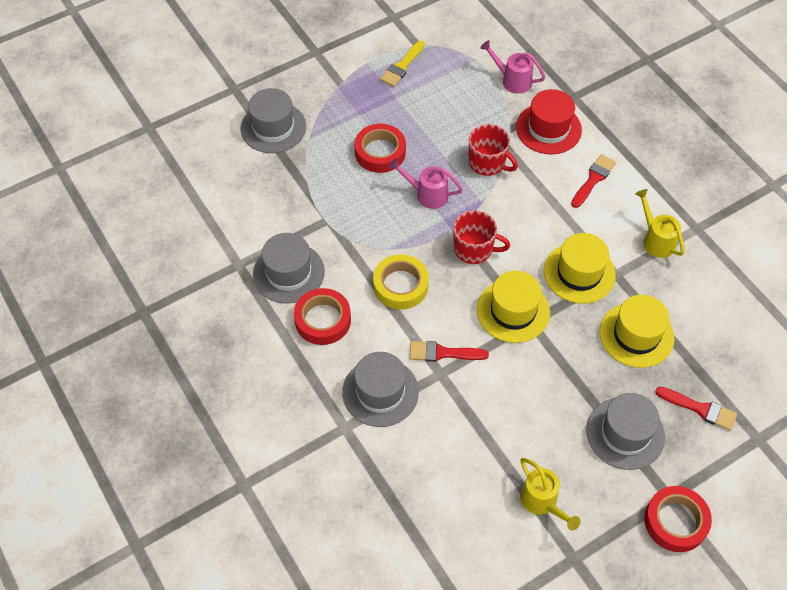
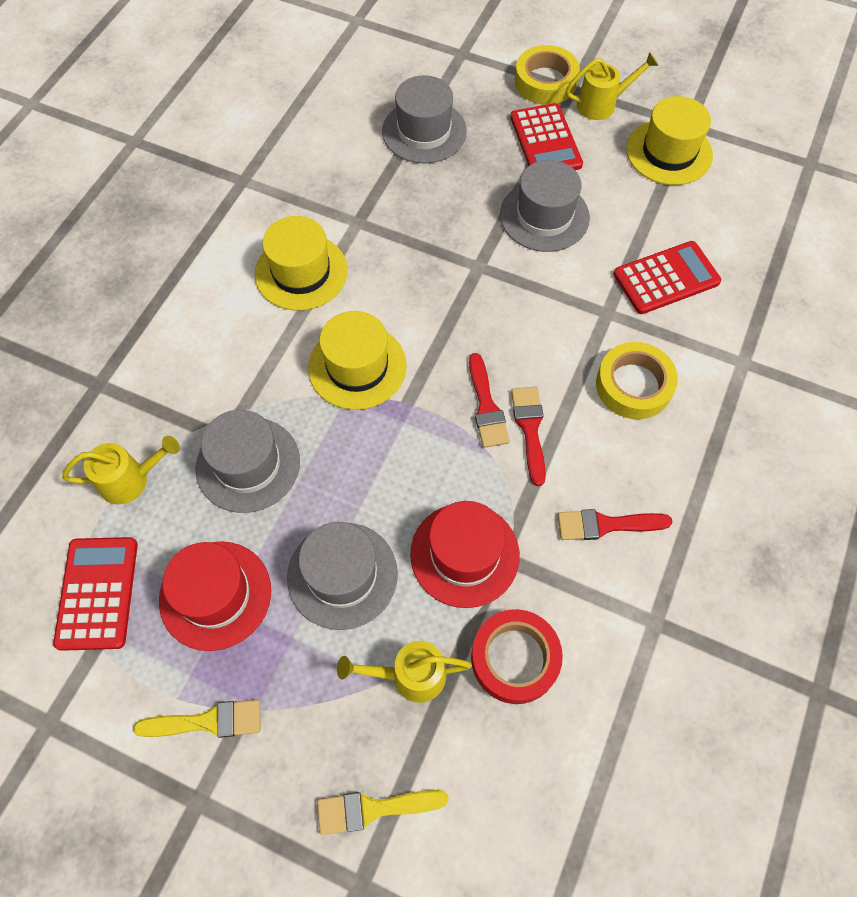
pink watering can: 2 -> 0
red calculator: 0 -> 3
red hat: 1 -> 2
red mug: 2 -> 0
red tape: 3 -> 1
yellow brush: 1 -> 2
yellow tape: 1 -> 2
yellow watering can: 2 -> 3

